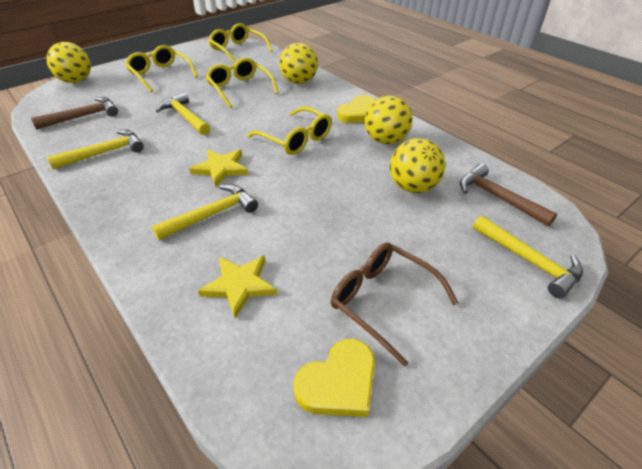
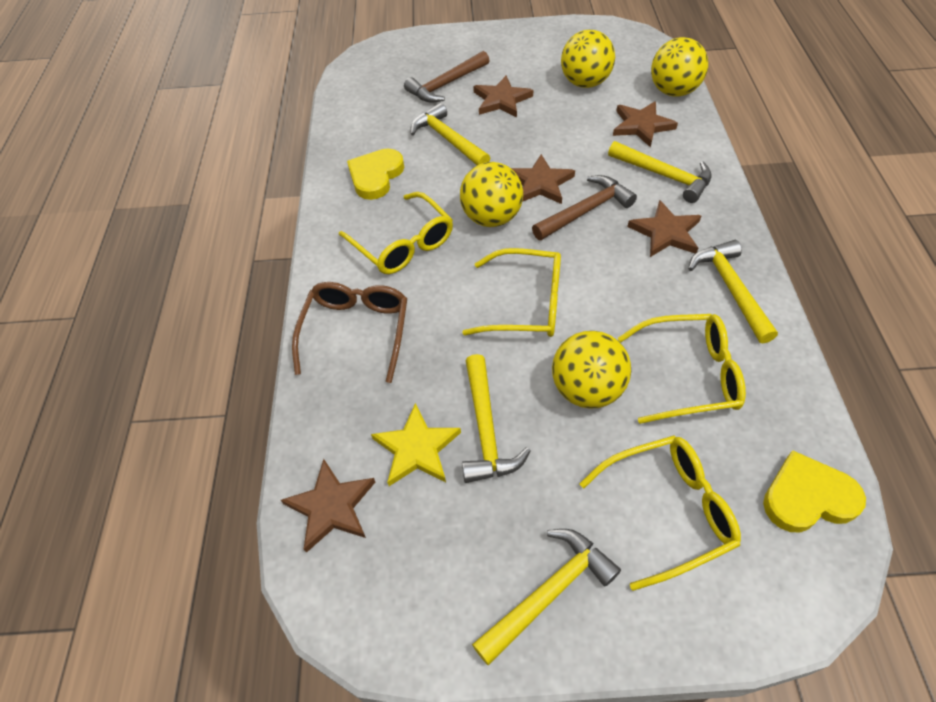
brown star: 0 -> 5
yellow hammer: 4 -> 5
yellow star: 2 -> 1

